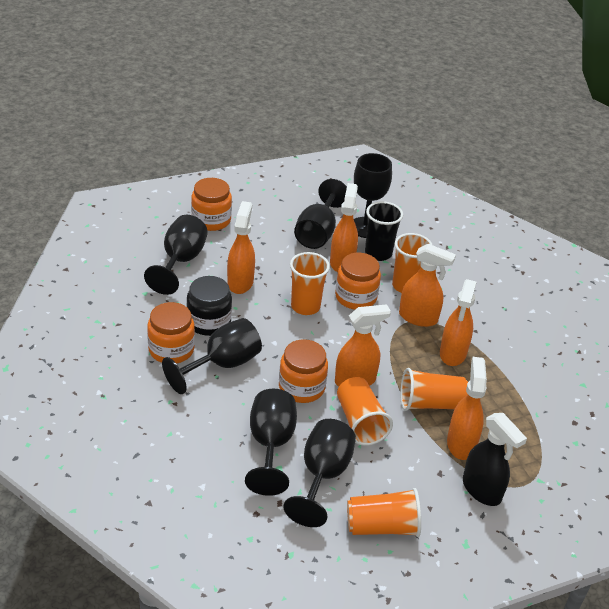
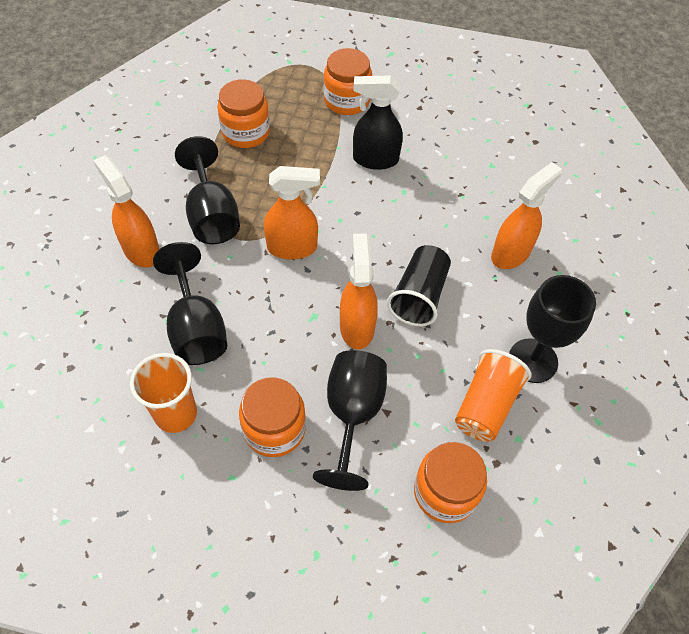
black goblet: 6 -> 4
black jar: 1 -> 0
orange cup: 5 -> 2
orange spray bottle: 6 -> 4

